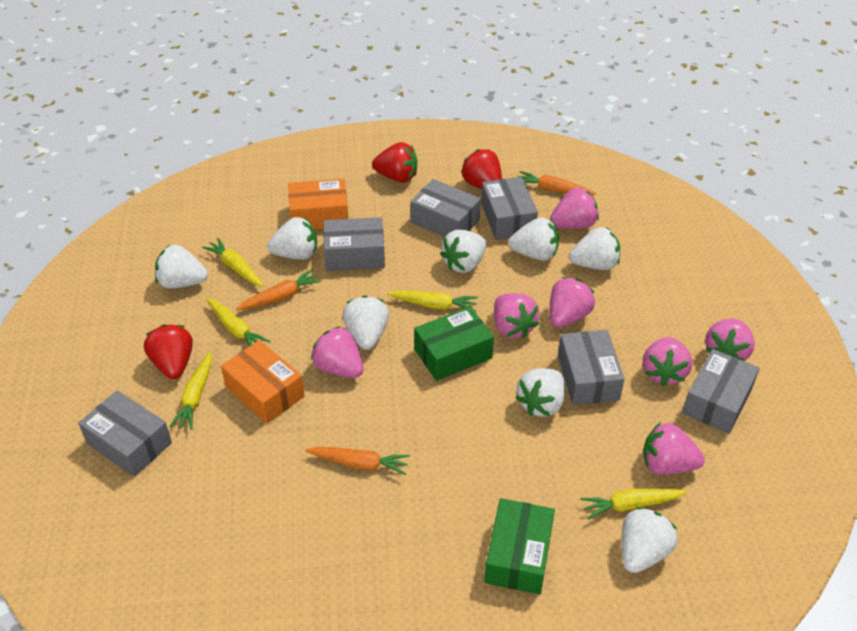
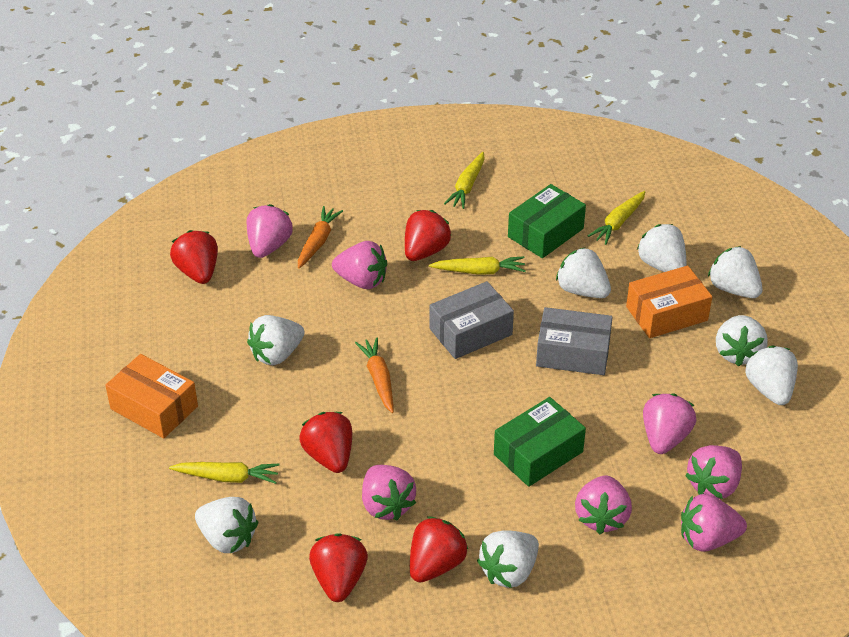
grey box: 6 -> 2
orange carrot: 3 -> 2
red strawberry: 3 -> 5
yellow carrot: 5 -> 4

